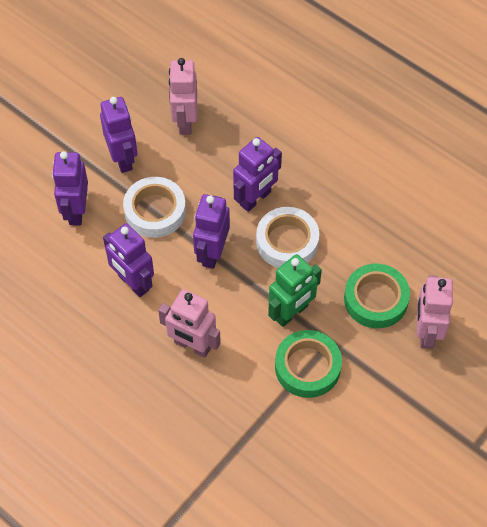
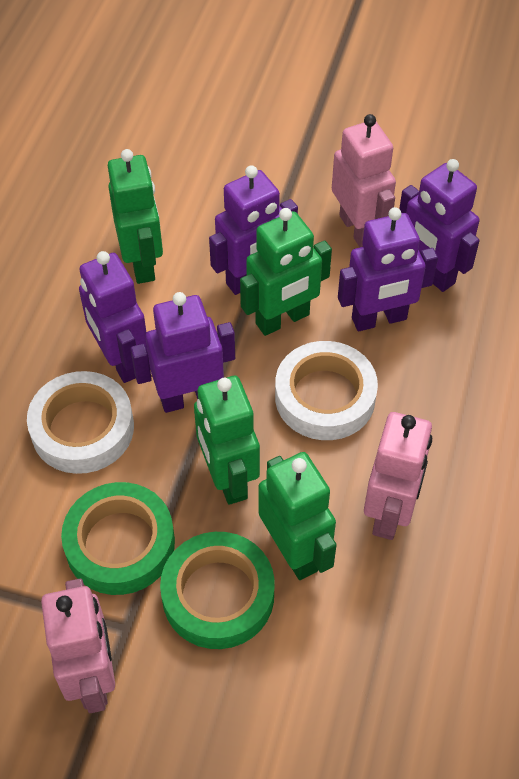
green robot: 1 -> 4

